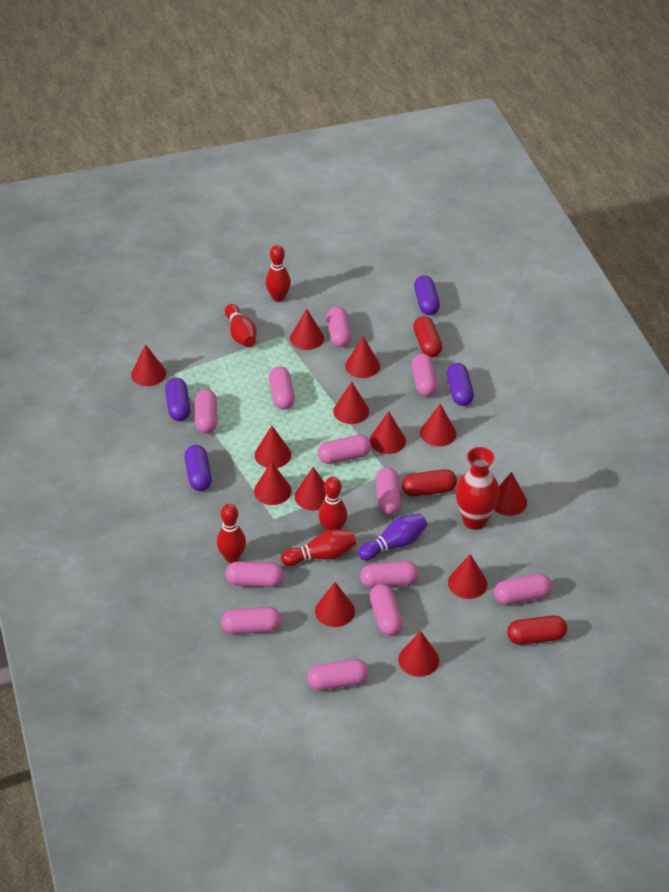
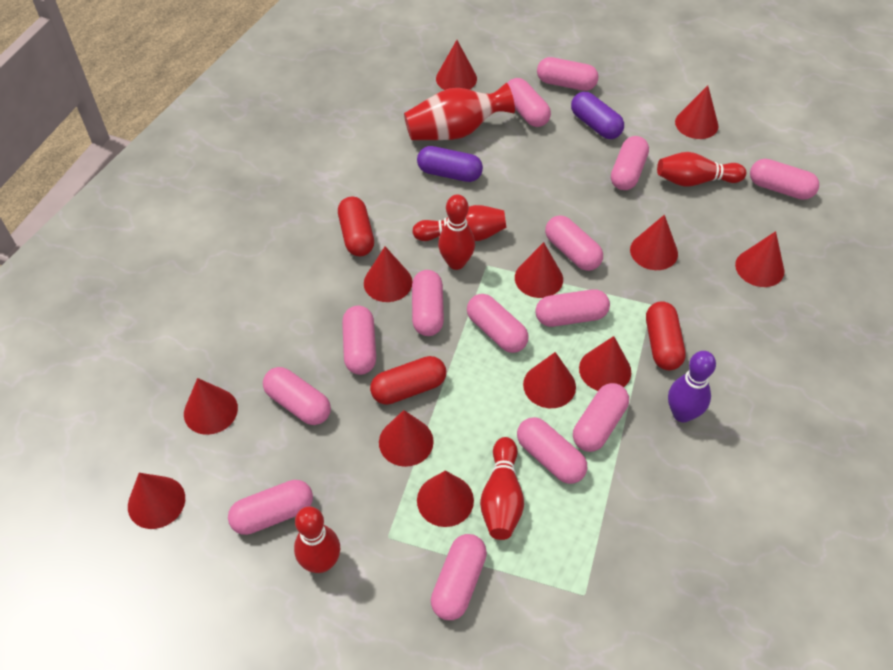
pink capsule: 12 -> 14
purple capsule: 4 -> 2
red cone: 13 -> 12

